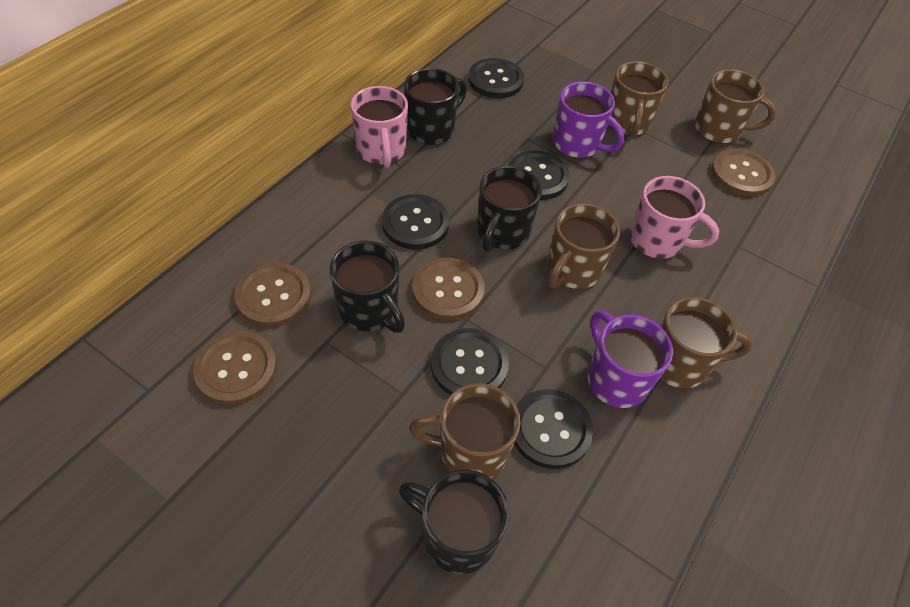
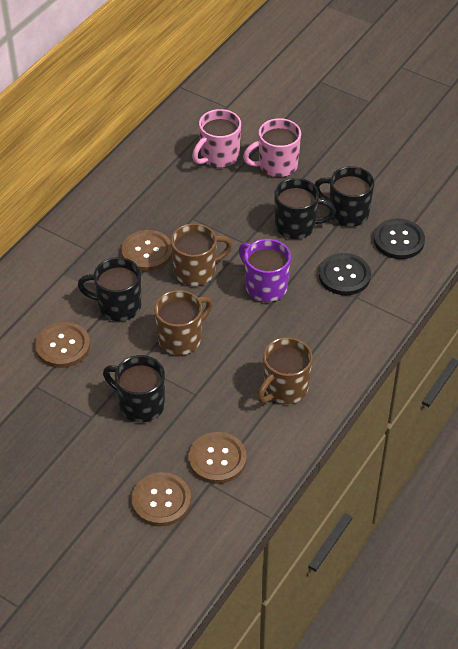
black button: 5 -> 2
brown mug: 5 -> 3
purple mug: 2 -> 1

